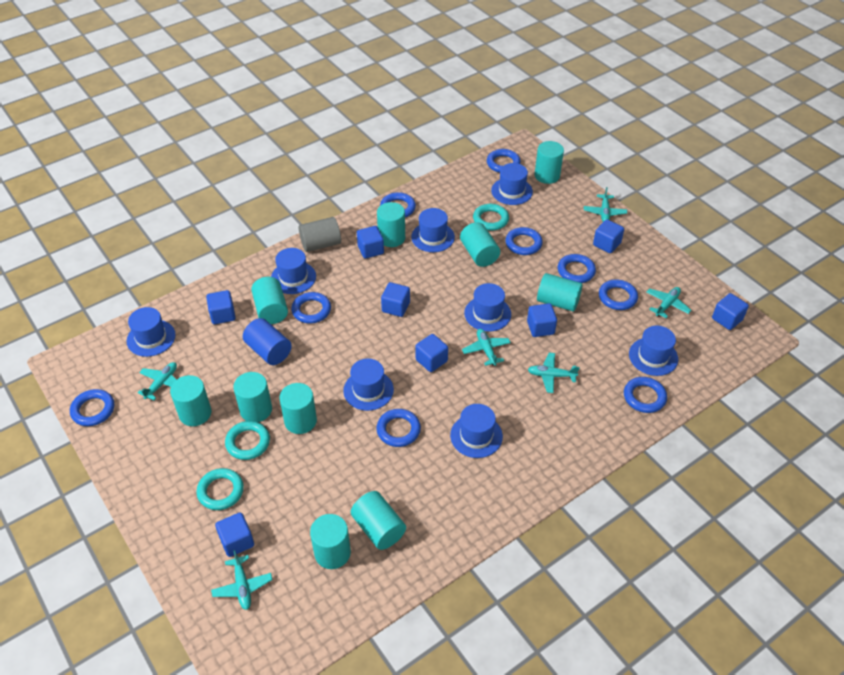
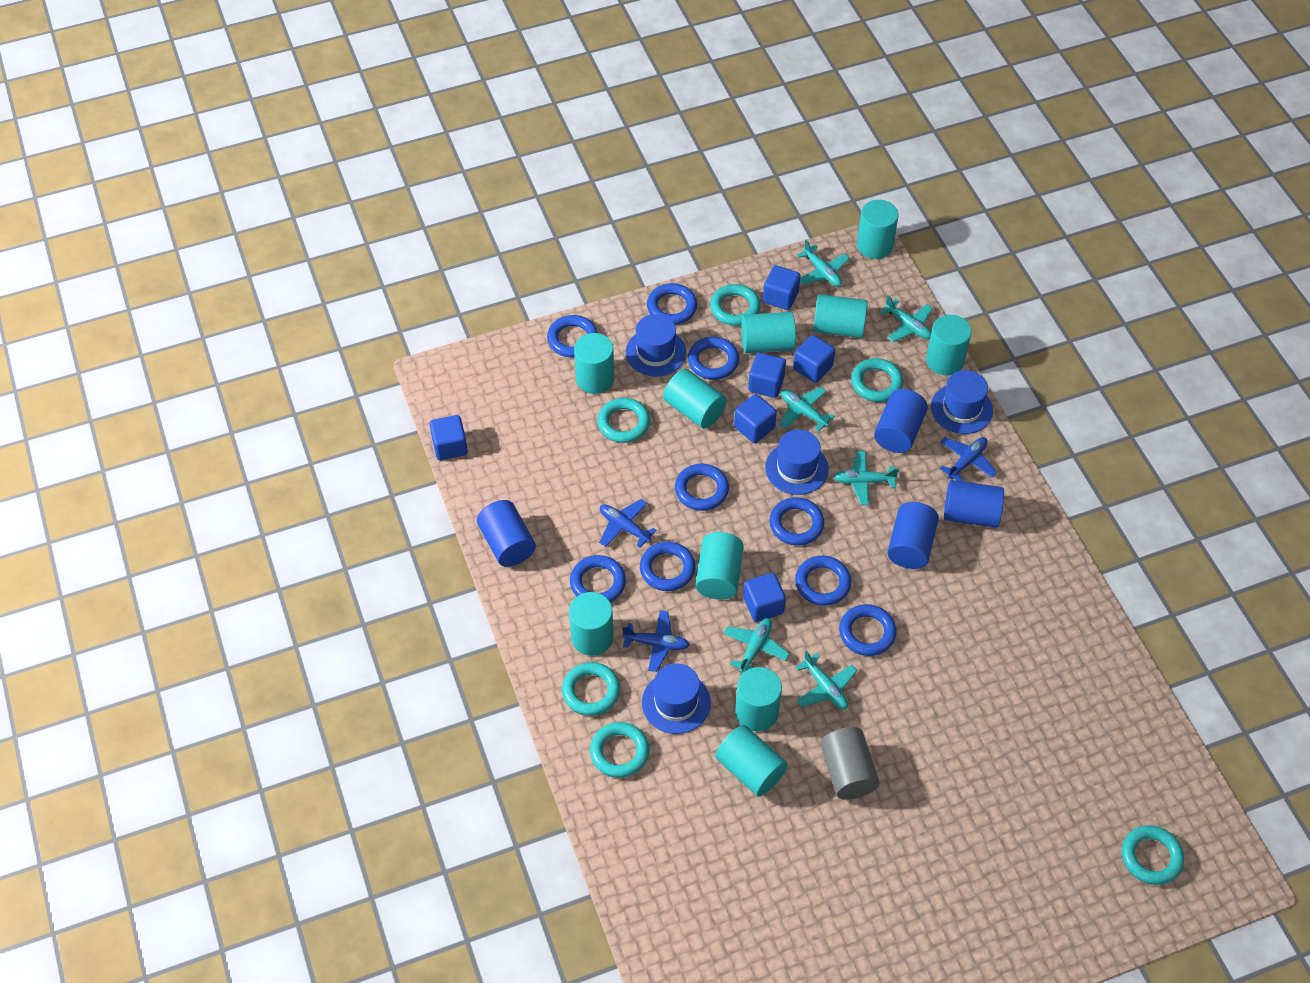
blue cube: 8 -> 6
blue cylinder: 1 -> 4
blue hat: 8 -> 4
blue plane: 0 -> 3
turquoise ring: 3 -> 6

